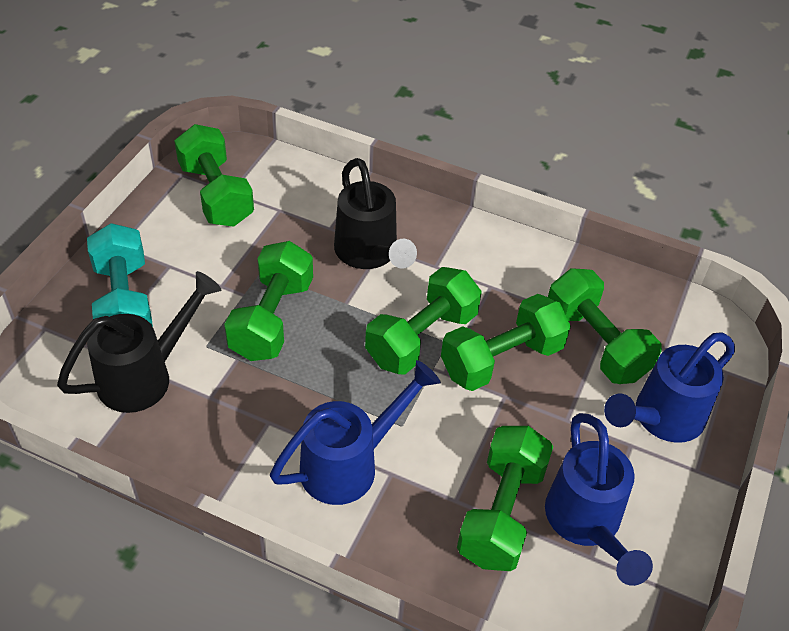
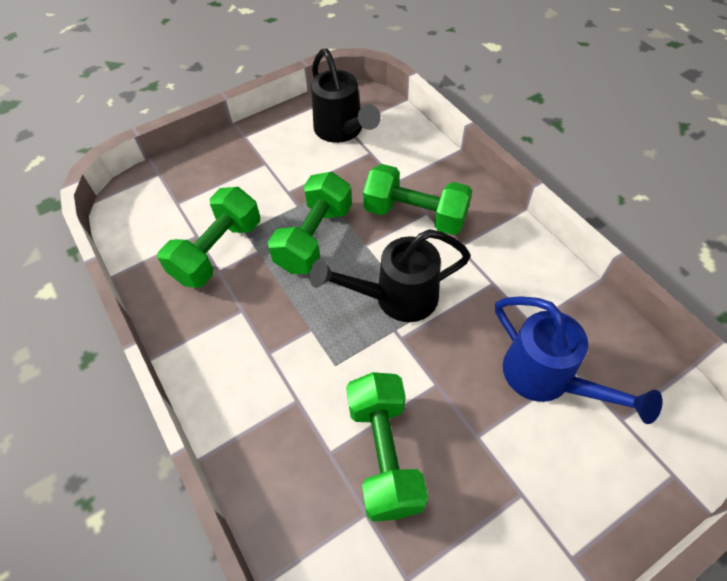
blue watering can: 3 -> 1
green dumbbell: 6 -> 4
turquoise dumbbell: 1 -> 0

